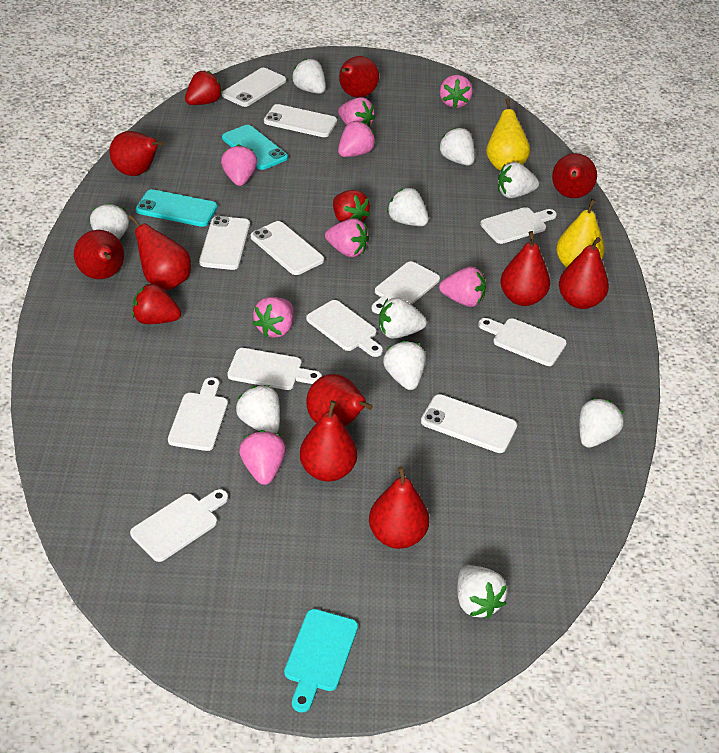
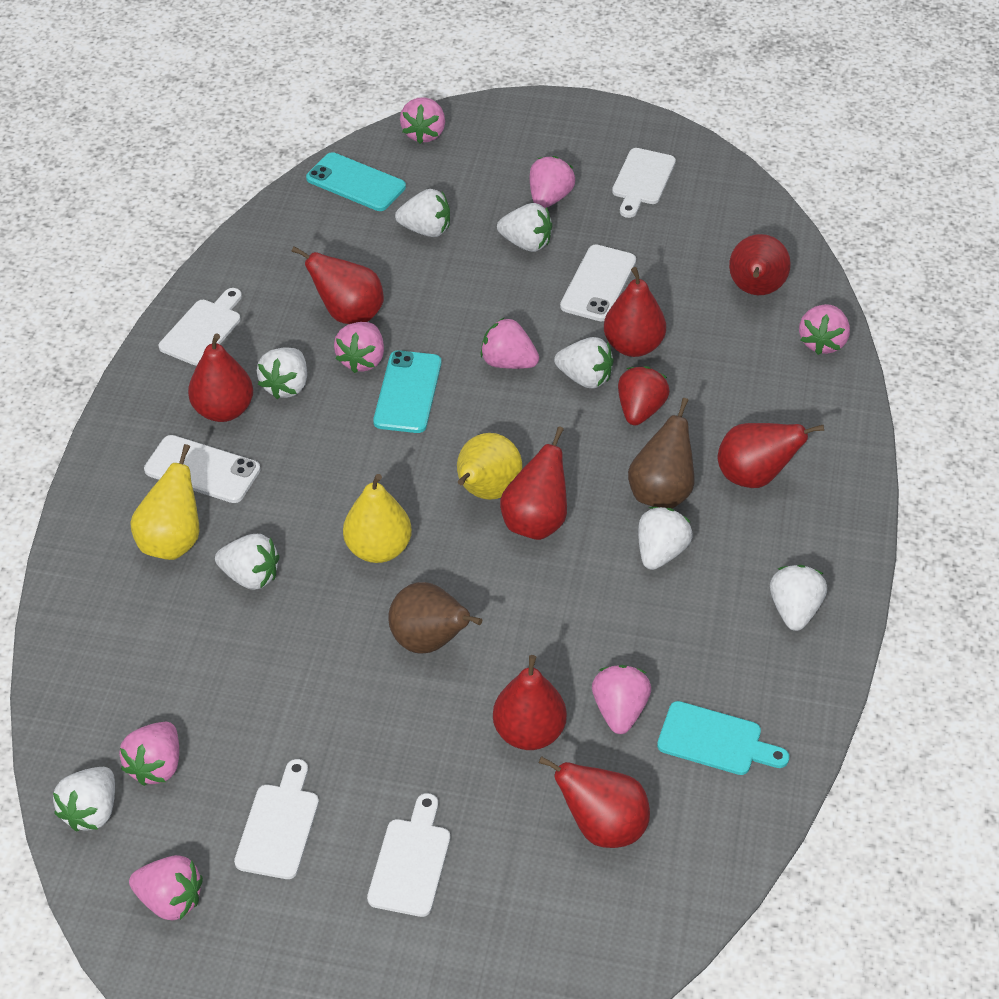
brown pear: 0 -> 2
red pear: 10 -> 8
red strawberry: 3 -> 1
white cutting board: 7 -> 4
white phone: 5 -> 2
white strawberry: 10 -> 8
yellow pear: 2 -> 3

